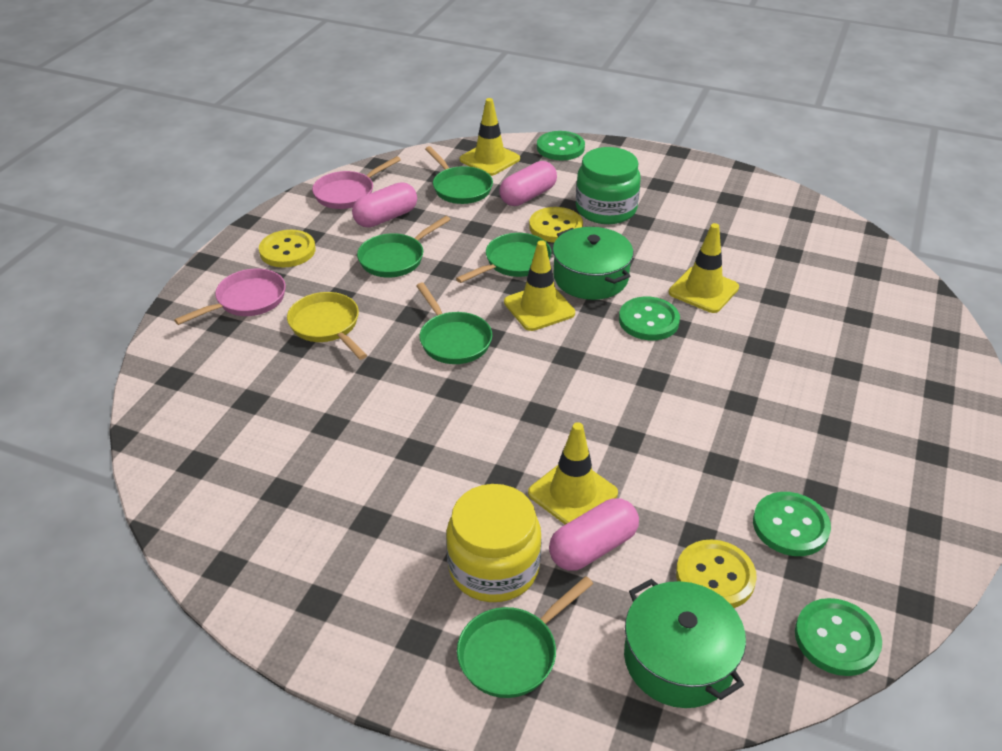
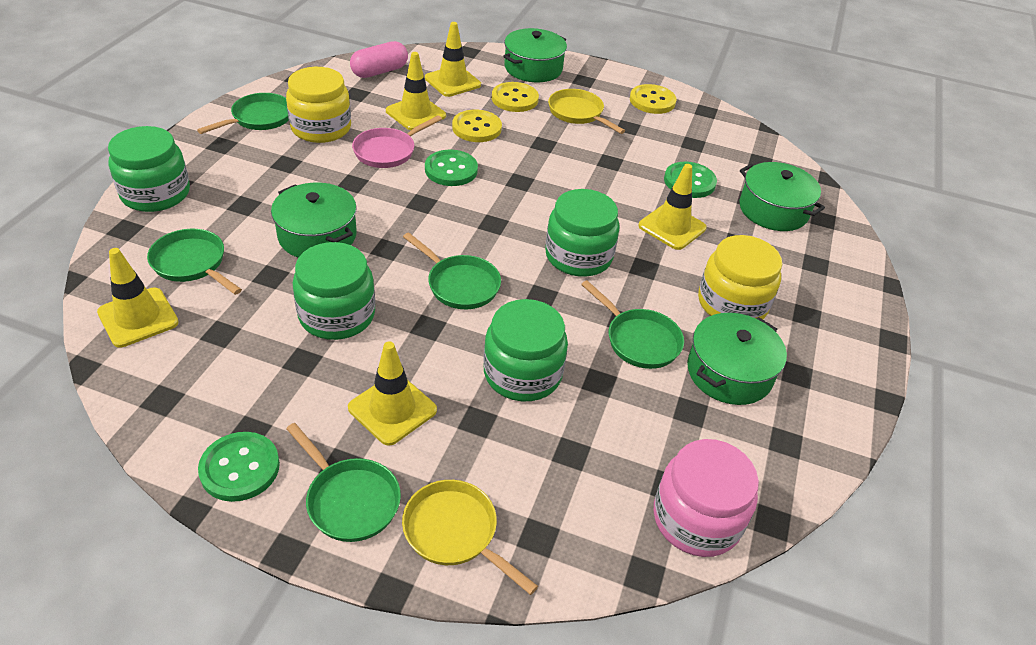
green button: 4 -> 3
green jar: 1 -> 4
green pot: 2 -> 4
pink capsule: 3 -> 1
pink jar: 0 -> 1
pink pan: 2 -> 1
yellow jar: 1 -> 2
yellow pan: 1 -> 2
yellow traffic cone: 4 -> 5

